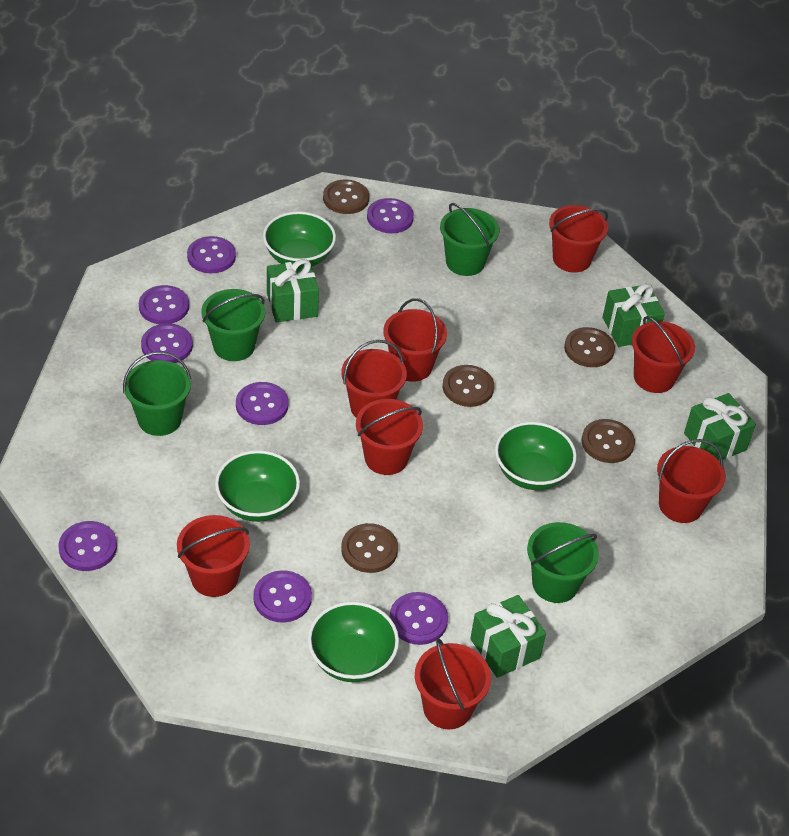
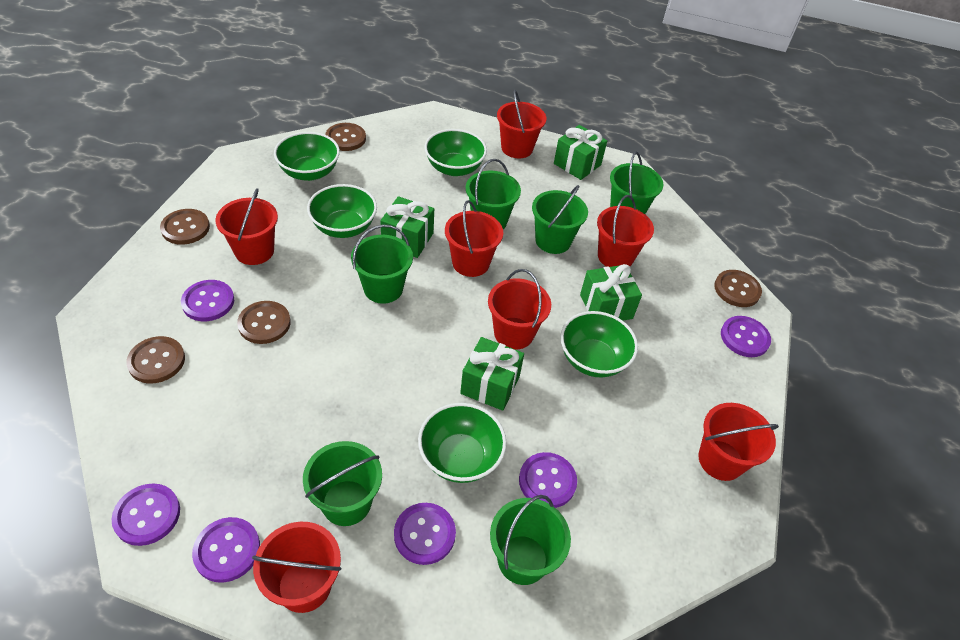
green bowl: 4 -> 5
green bucket: 4 -> 6
purple button: 8 -> 6
red bucket: 8 -> 7

